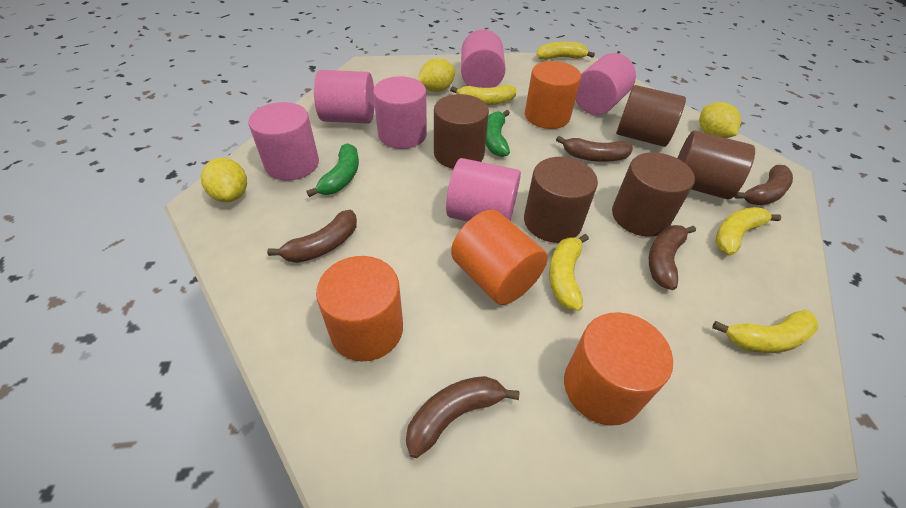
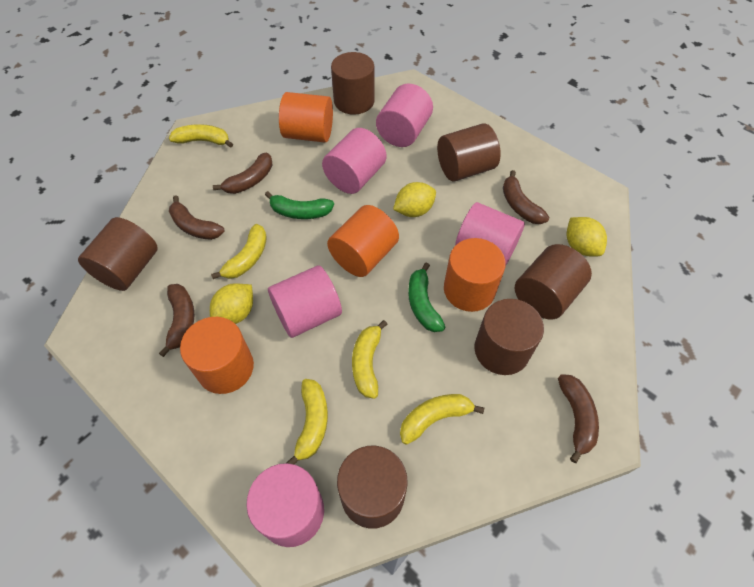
brown cylinder: 5 -> 6
pink cylinder: 6 -> 5

